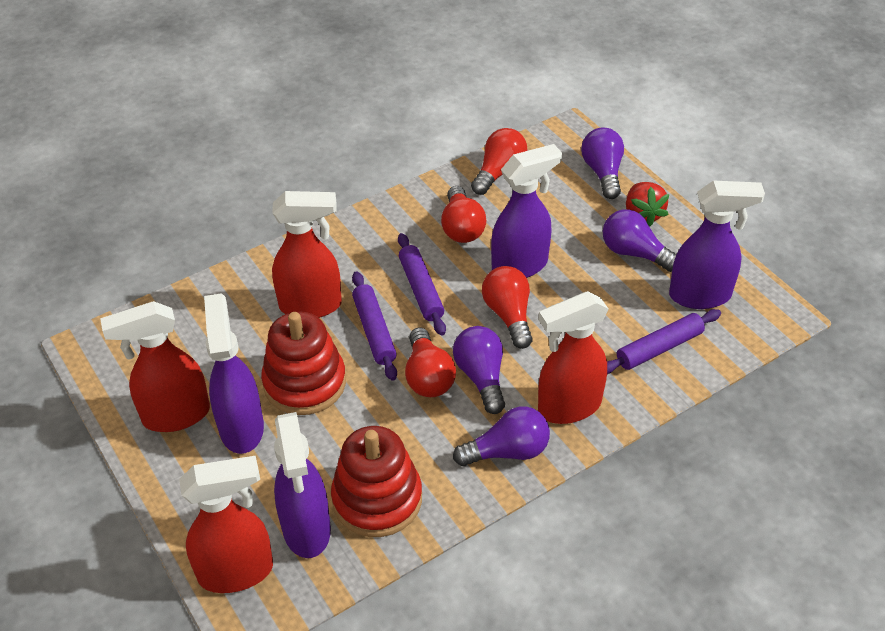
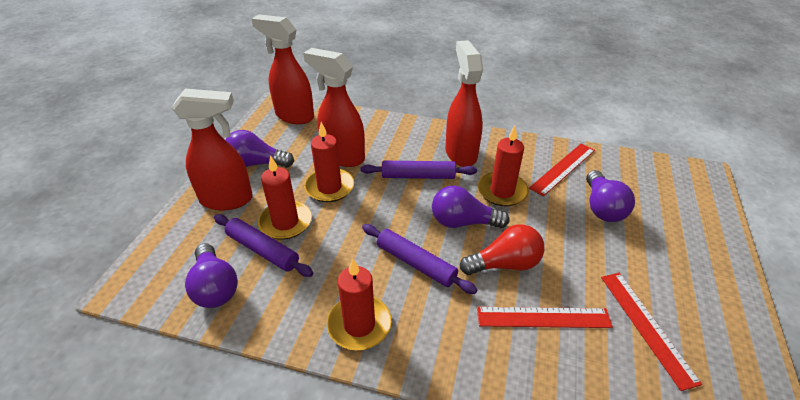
purple spray bottle: 4 -> 0
red candle: 0 -> 4
red light bulb: 4 -> 1
red ruler: 0 -> 3
red stacking toy: 2 -> 0
red strawberry: 1 -> 0

